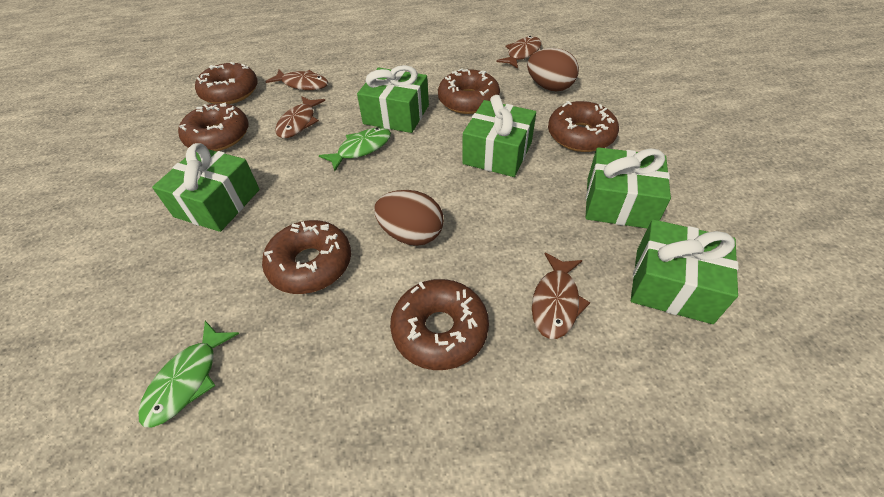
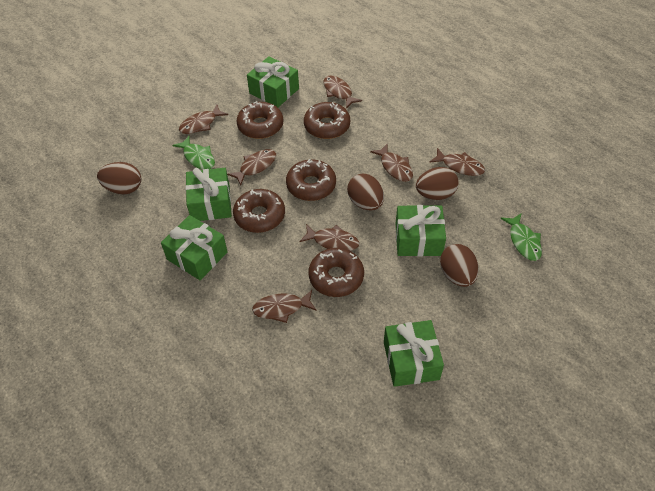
brown donut: 6 -> 5
brown egg: 2 -> 4
brown fish: 4 -> 7

